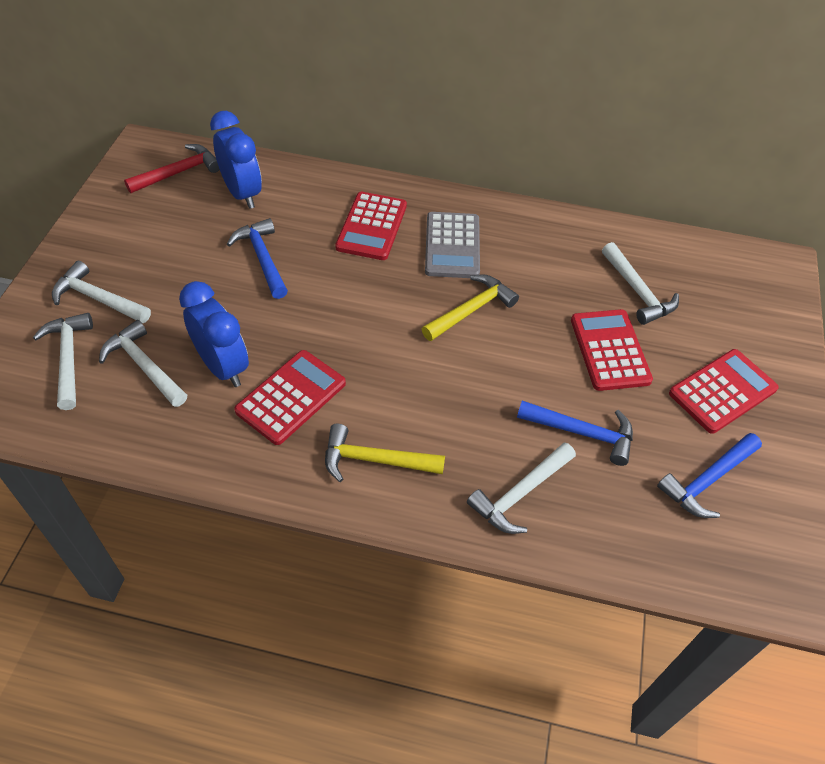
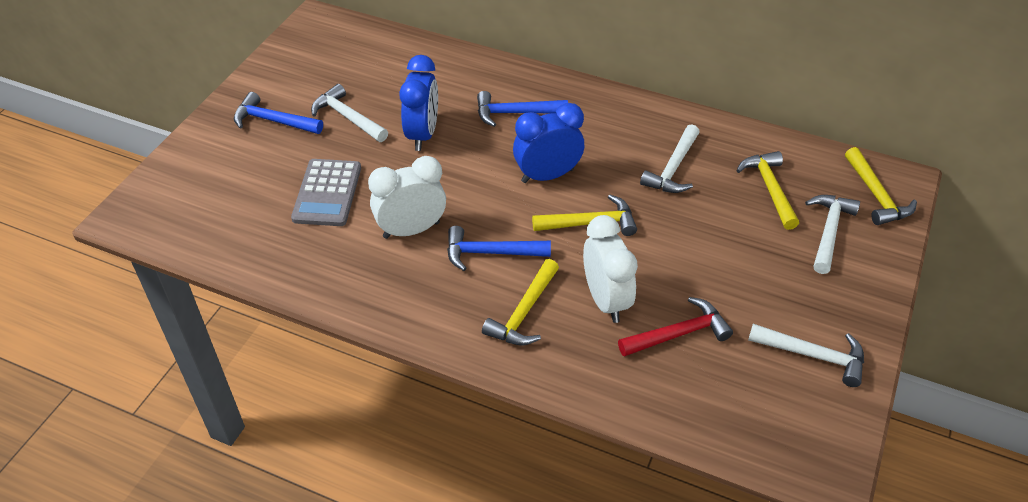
red calculator: 4 -> 0
white clock: 0 -> 2
white hammer: 5 -> 4
yellow hammer: 2 -> 4

